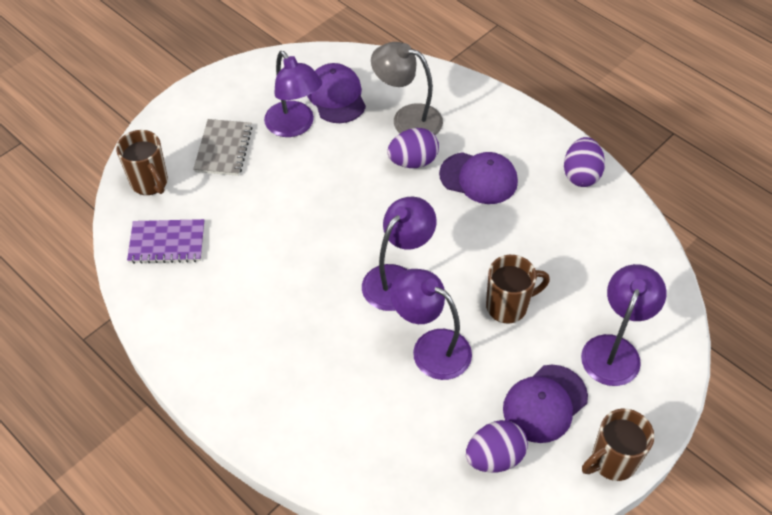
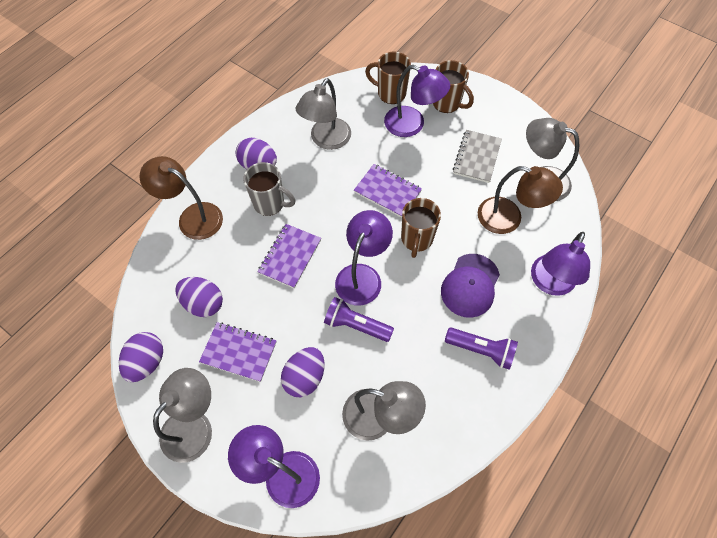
brown lamp: 0 -> 2
grey lamp: 1 -> 4
grey mug: 0 -> 1
purple cap: 3 -> 1
purple egg: 3 -> 4
purple flashlight: 0 -> 2
purple notebook: 1 -> 3

